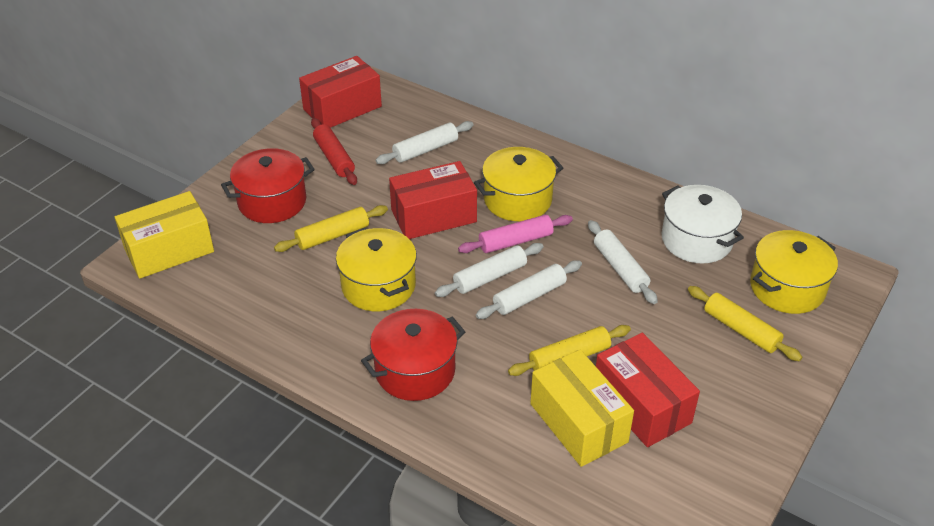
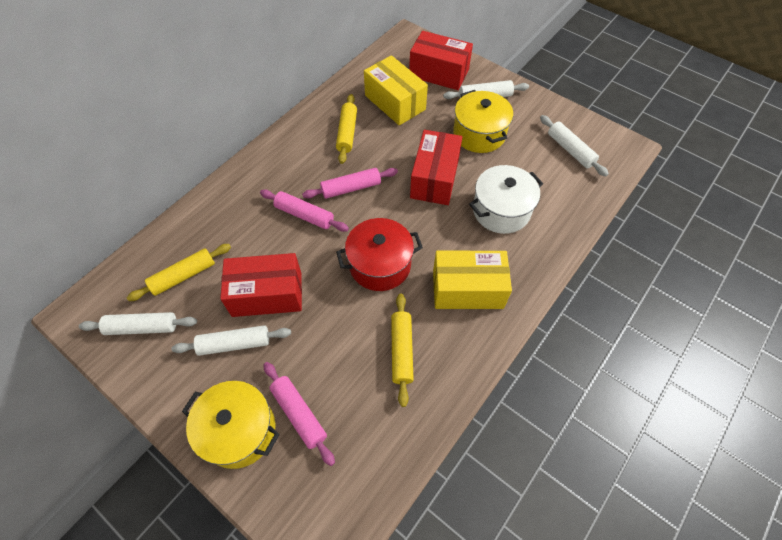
pink rolling pin: 1 -> 3
red pot: 2 -> 1
red rolling pin: 1 -> 0
yellow pot: 3 -> 2

